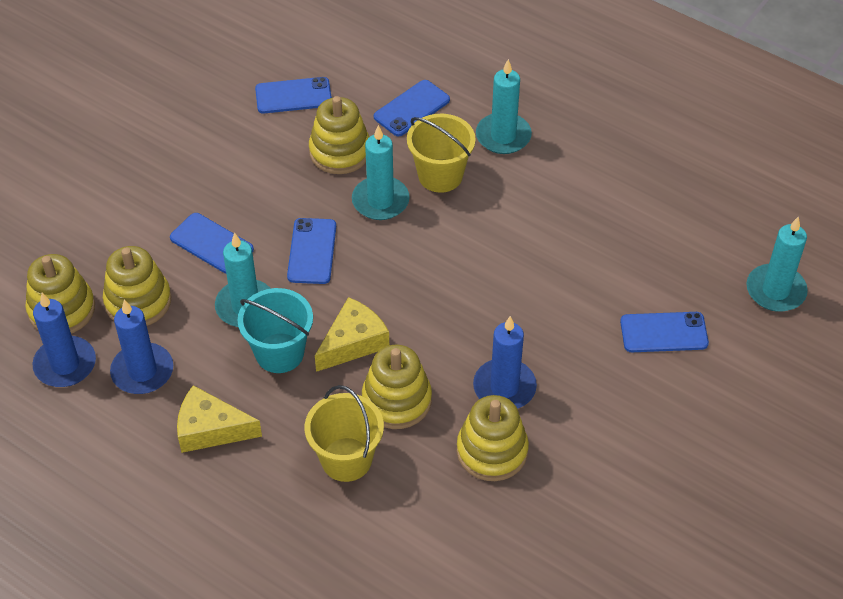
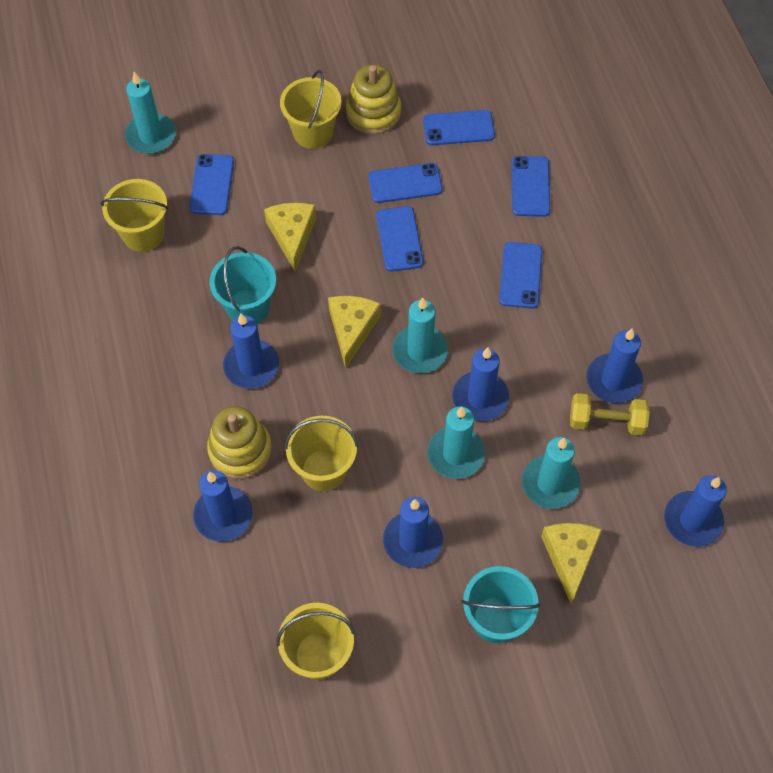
blue candle: 3 -> 6
blue phone: 5 -> 6
turquoise bucket: 1 -> 2
yellow bucket: 2 -> 4
yellow cheese: 2 -> 3
yellow dumbbell: 0 -> 1
yellow stacking toy: 5 -> 2

